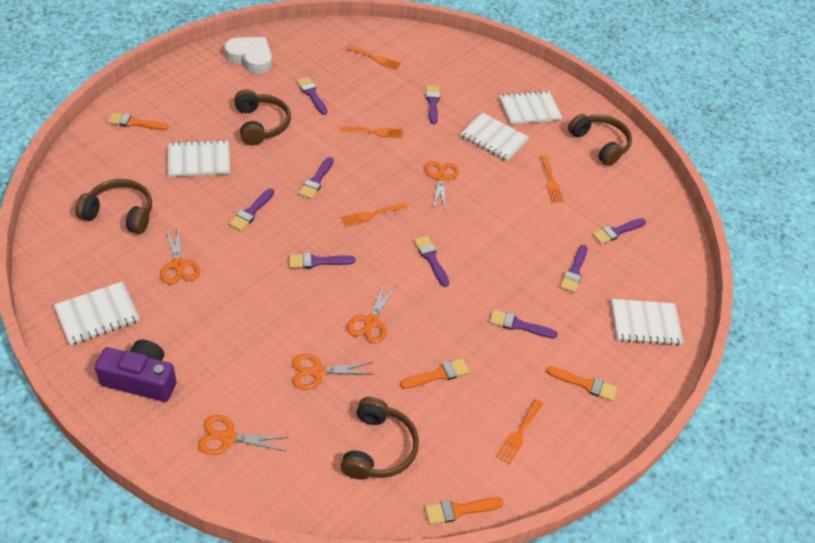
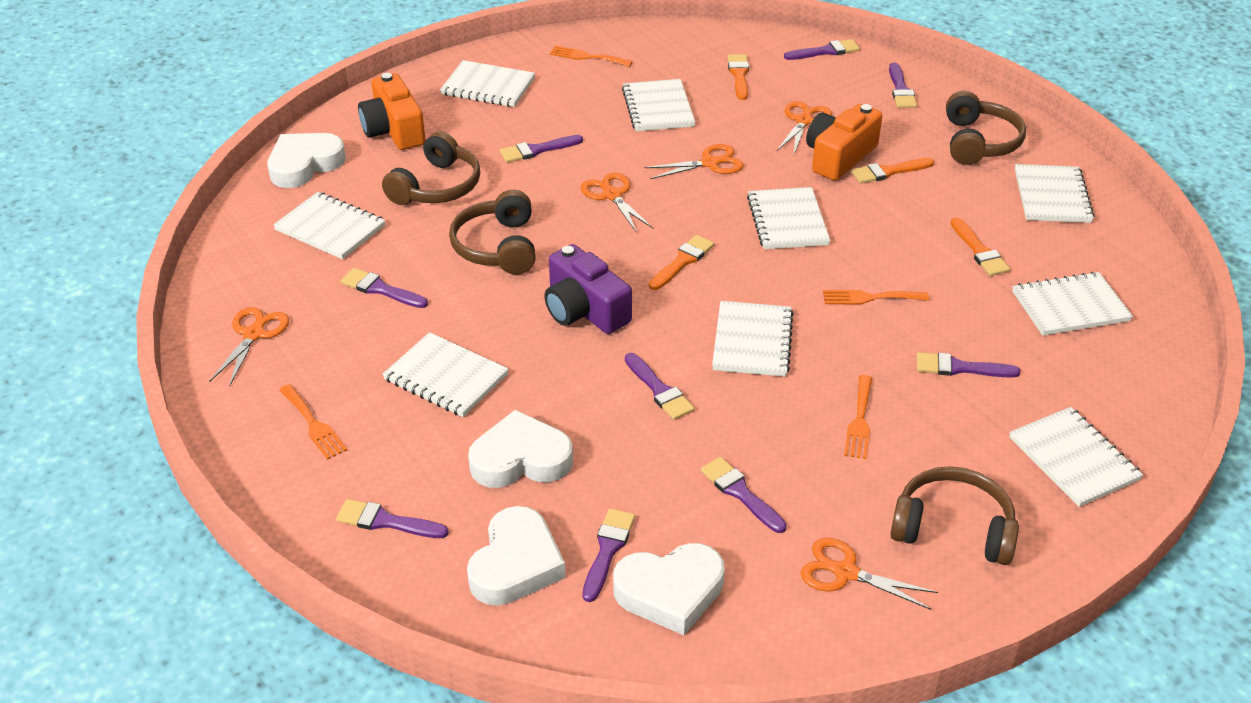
orange camera: 0 -> 2
orange fork: 5 -> 4
white heart: 1 -> 4
white notebook: 5 -> 9

